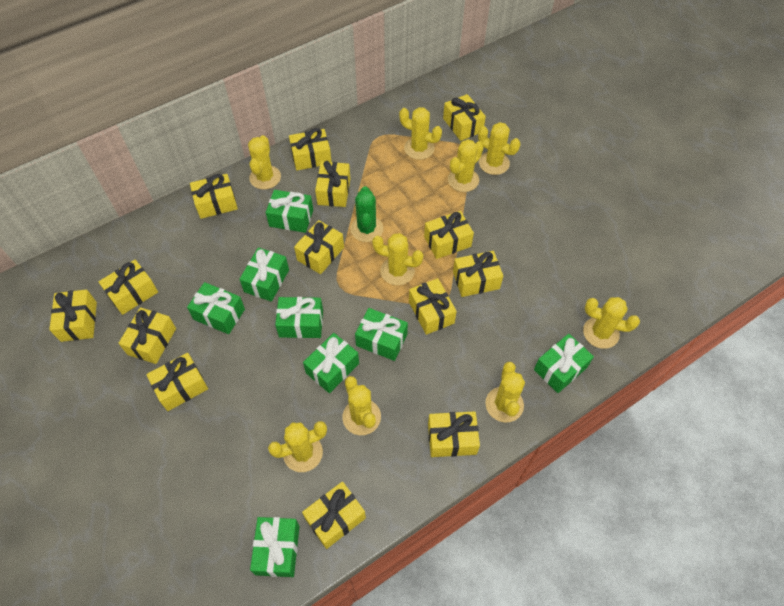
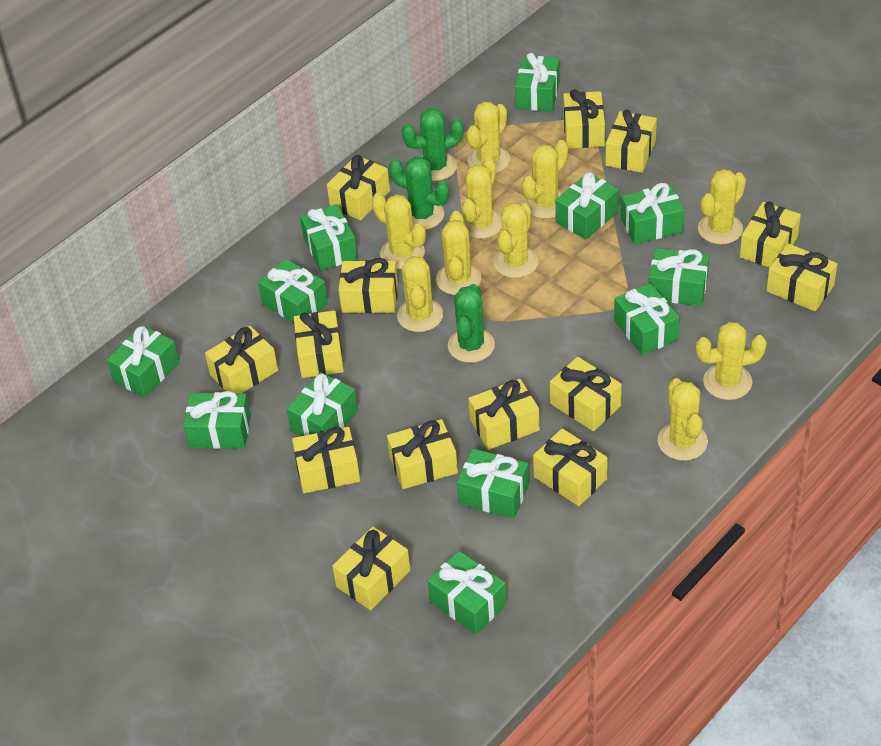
green cactus: 1 -> 3
green gift: 8 -> 12
yellow cactus: 9 -> 10

